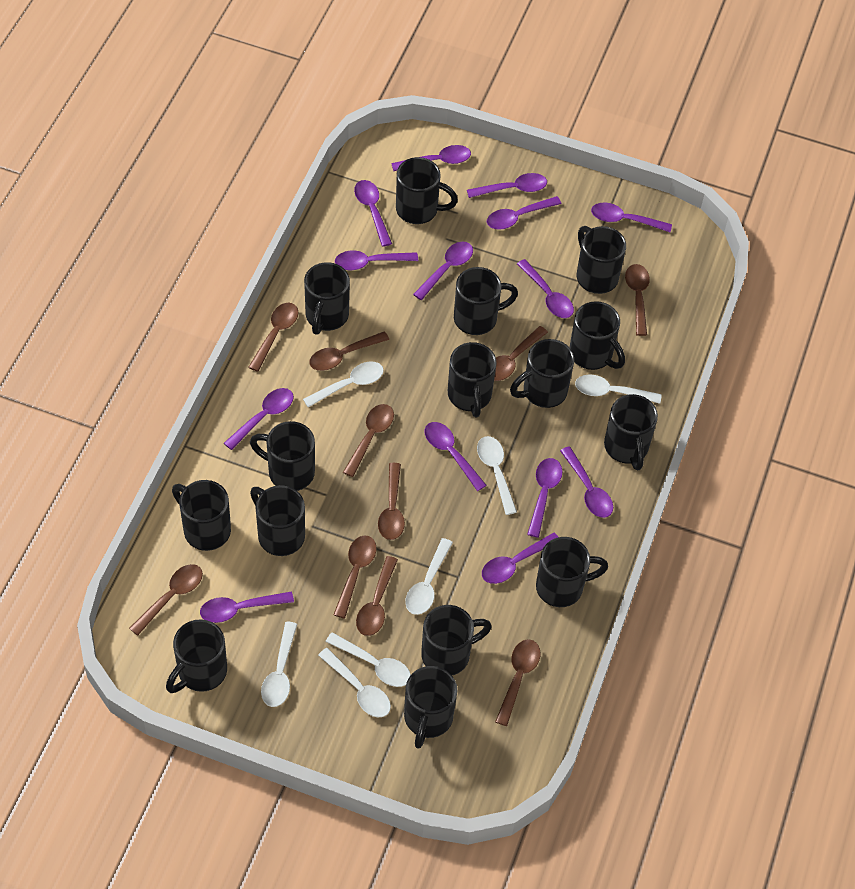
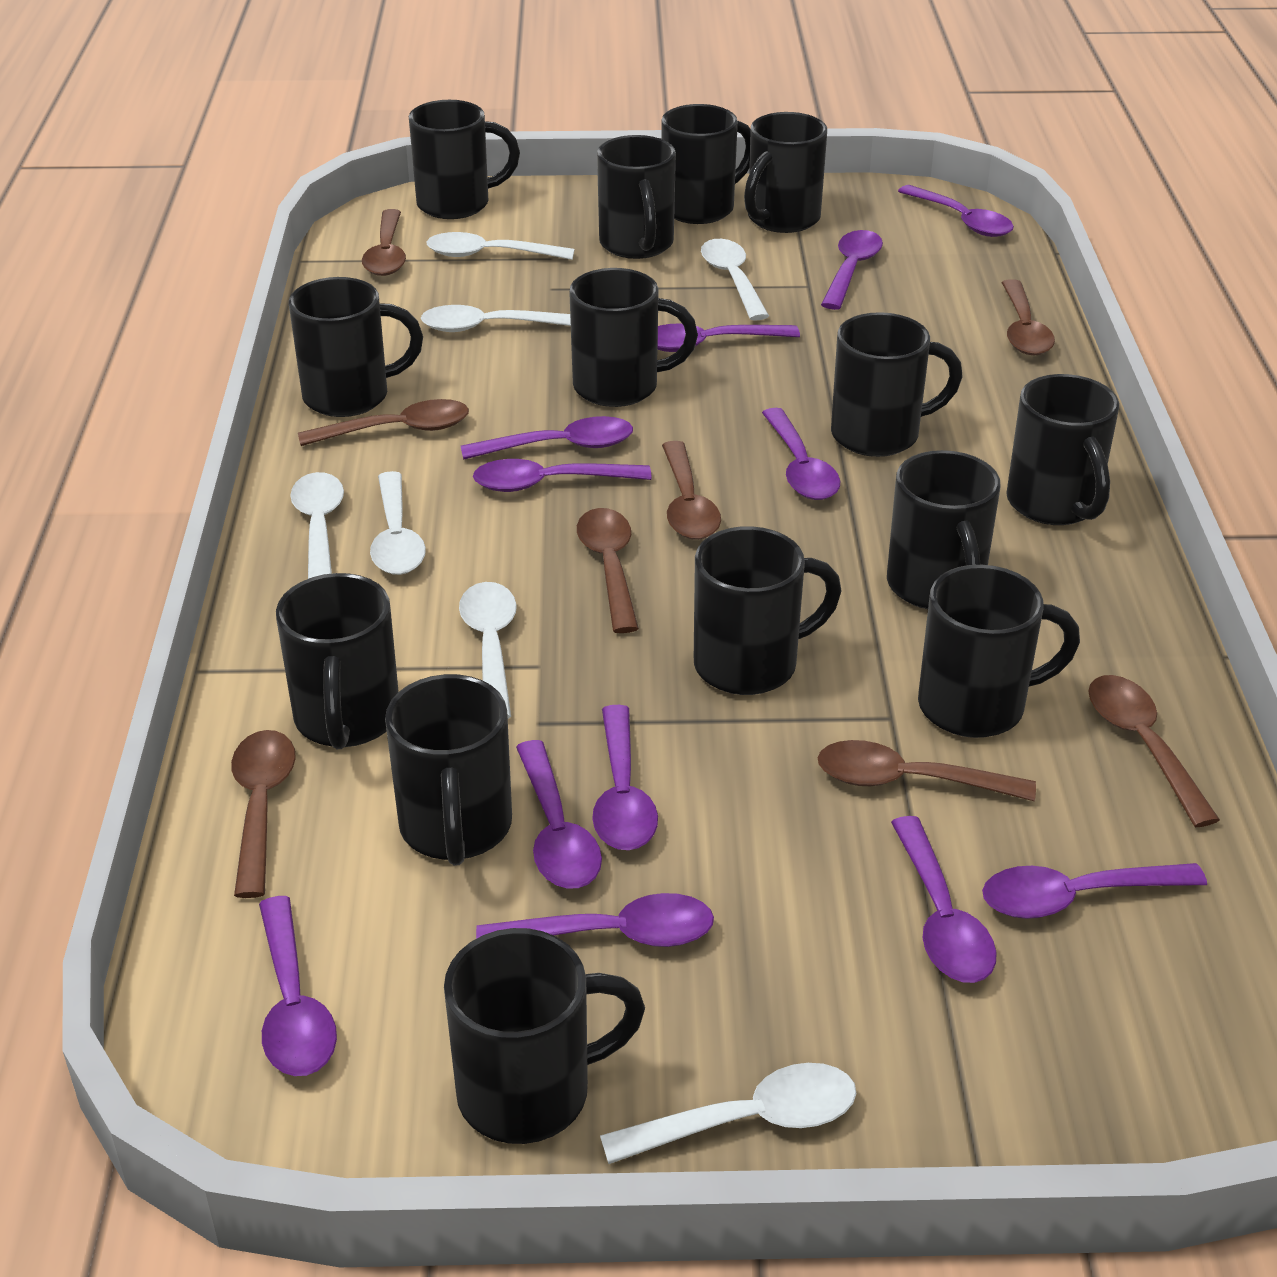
black mug: 15 -> 14
brown spoon: 10 -> 8
purple spoon: 14 -> 12

